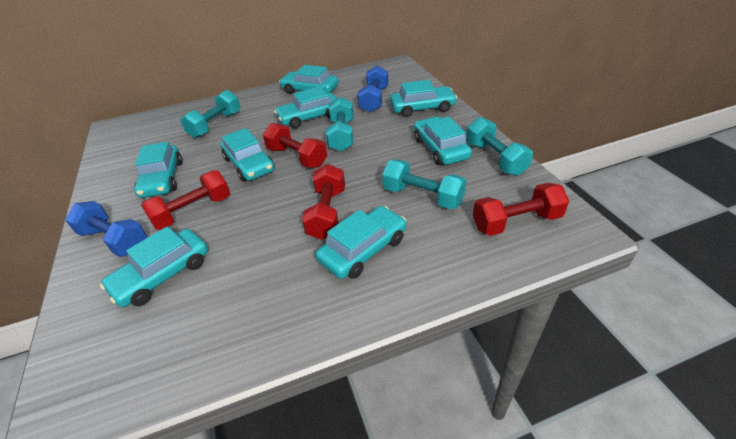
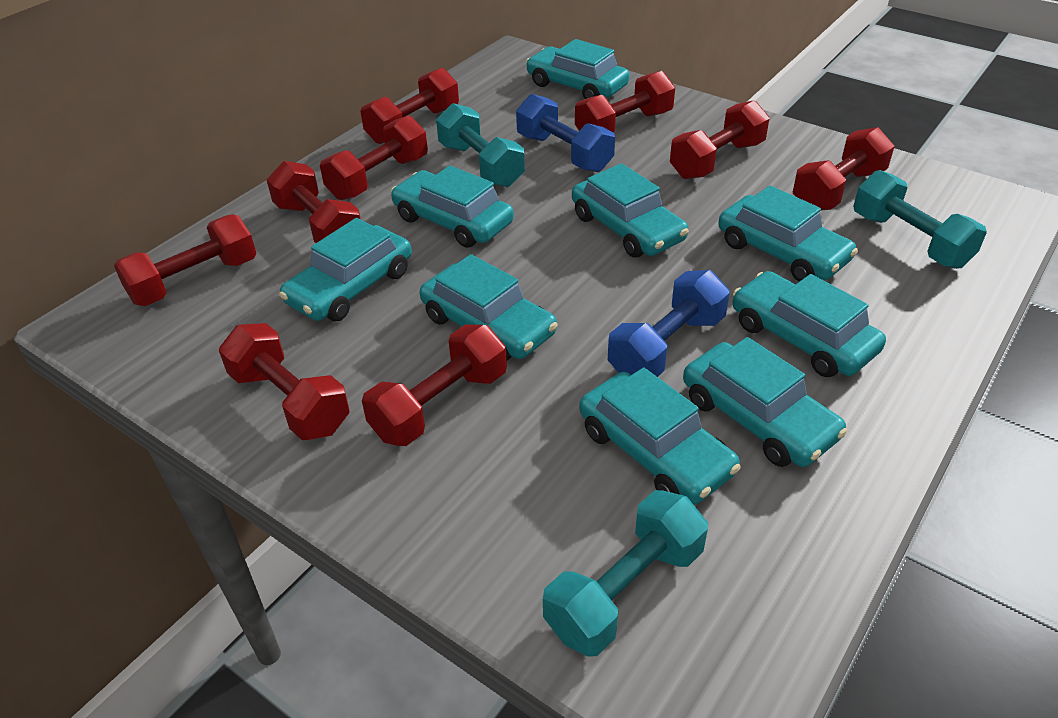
red dumbbell: 4 -> 9
turquoise car: 8 -> 9
turquoise dumbbell: 4 -> 3

